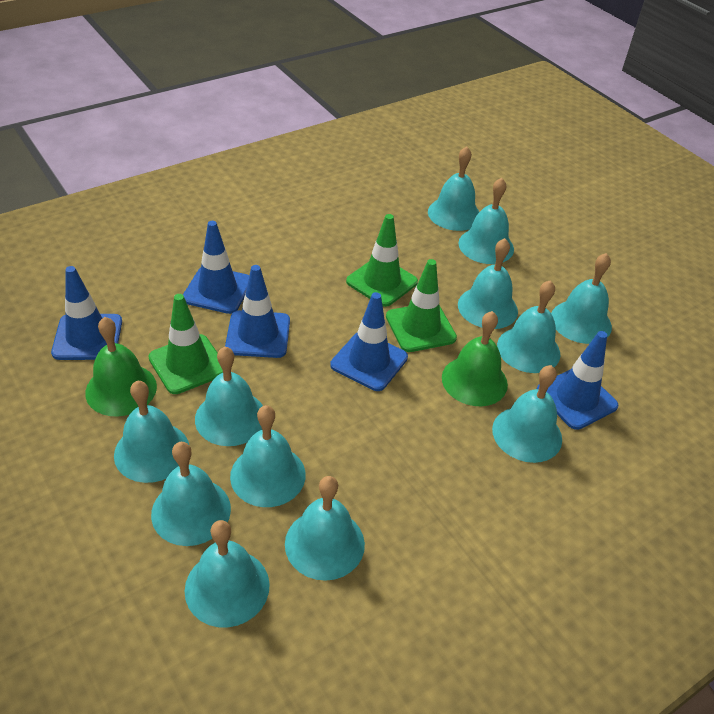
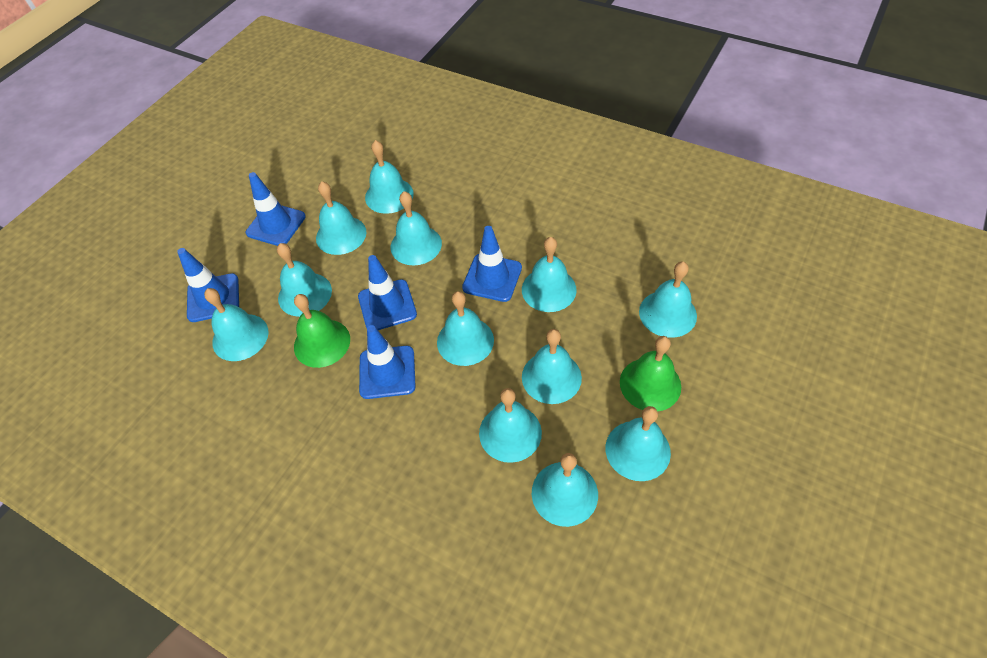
green traffic cone: 3 -> 0

